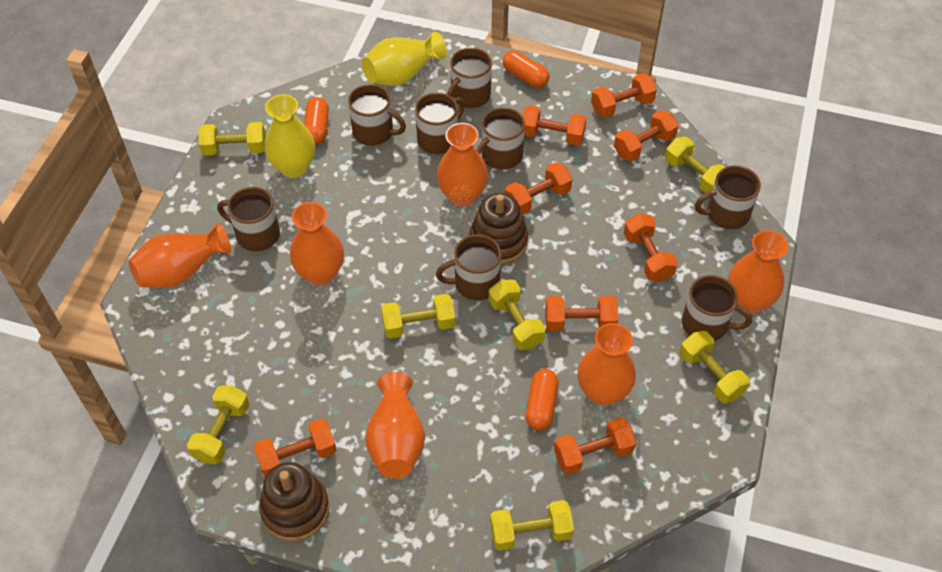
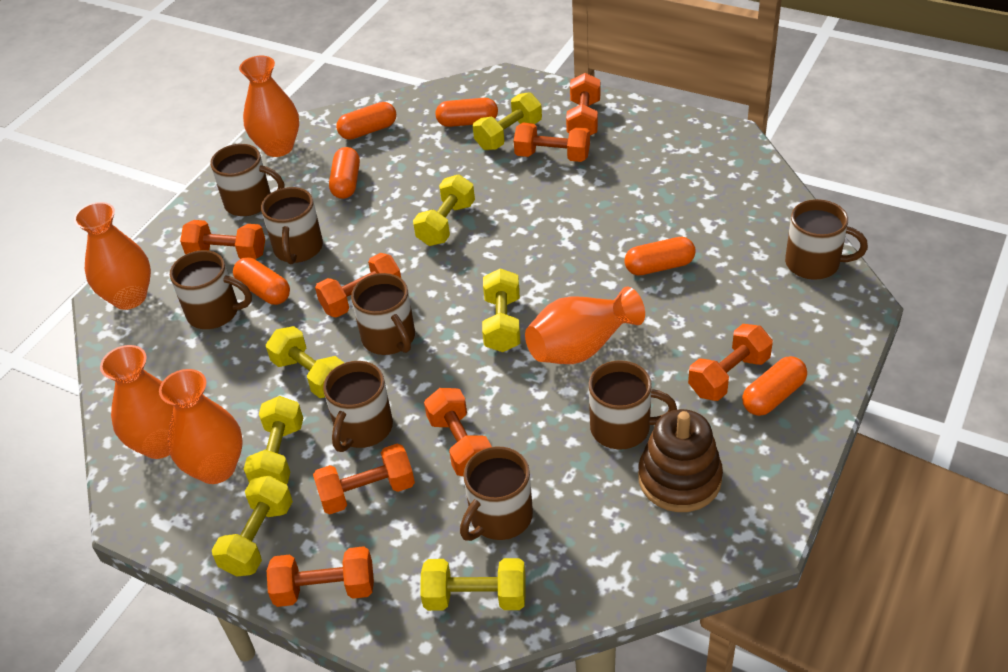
brown stacking toy: 2 -> 1
orange capsule: 3 -> 6
orange vase: 6 -> 5
yellow vase: 2 -> 0

